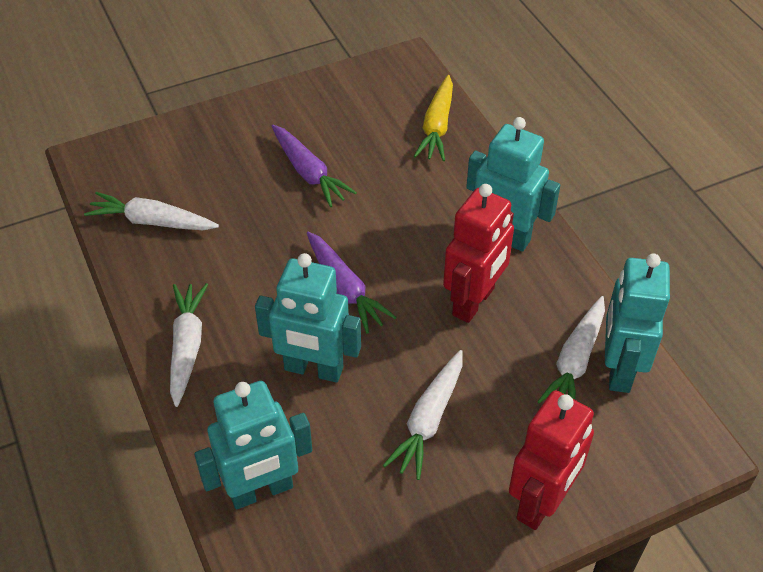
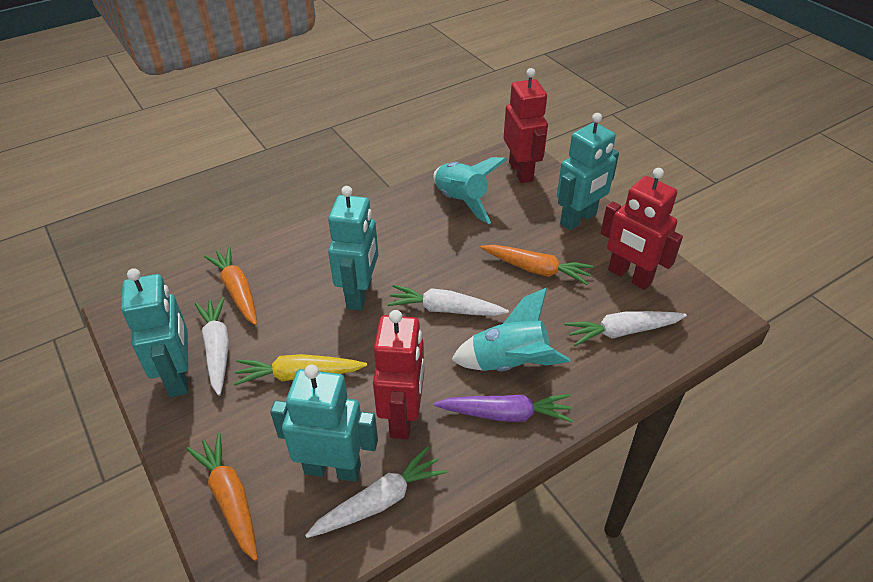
orange carrot: 0 -> 3
purple carrot: 2 -> 1
red robot: 2 -> 3
turquoise rocket: 0 -> 2

